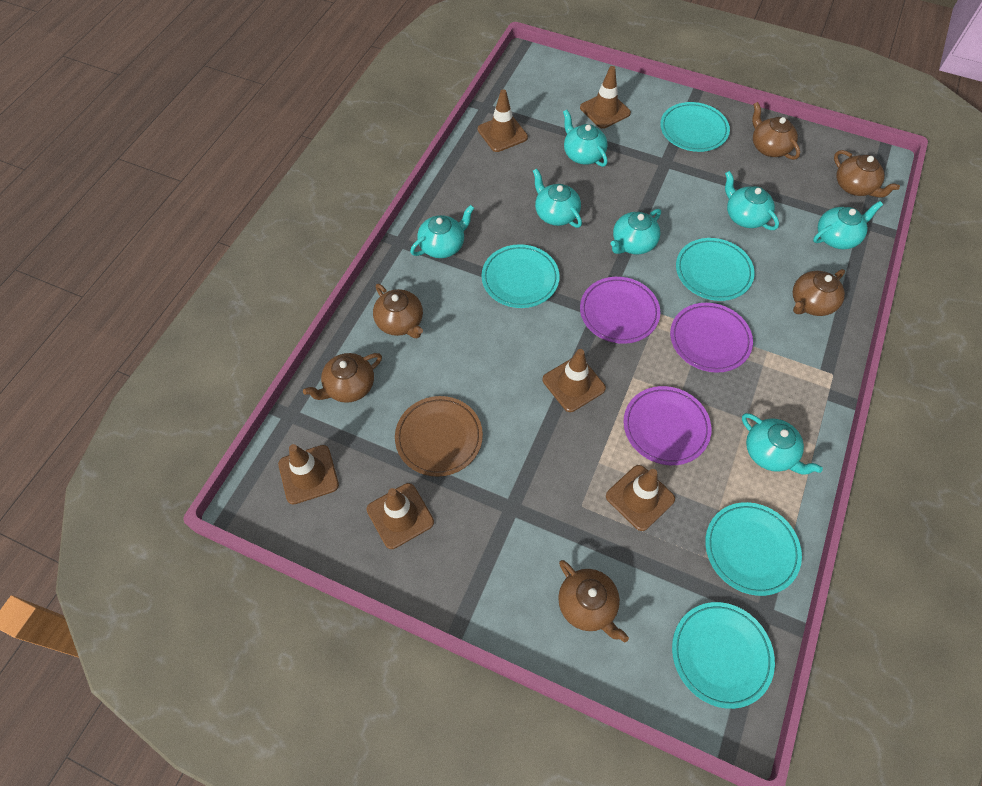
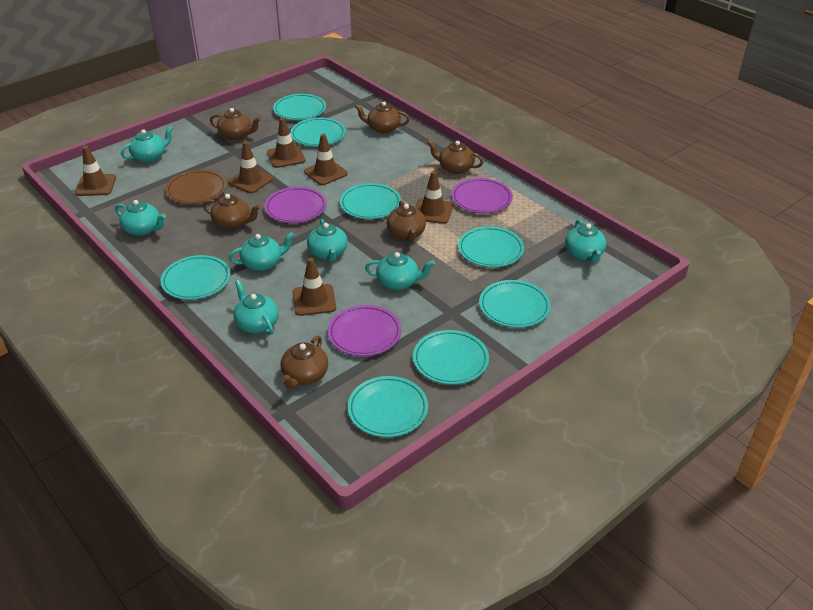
turquoise plate: 5 -> 8

